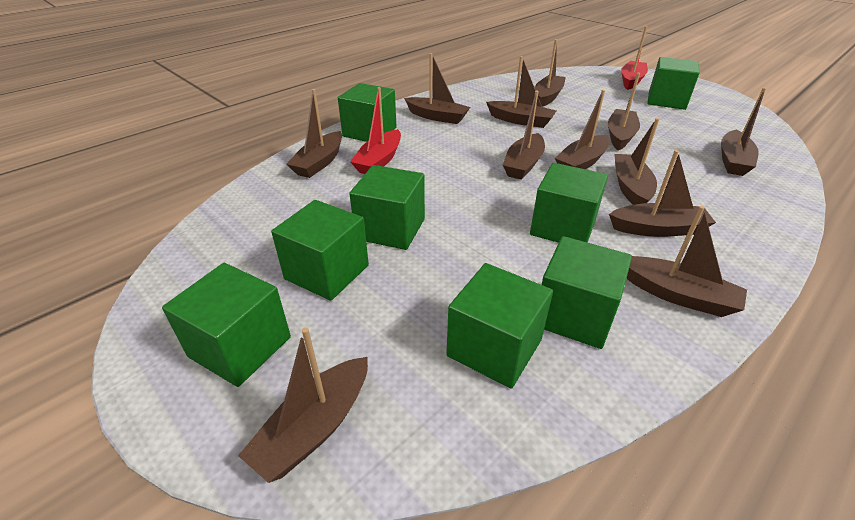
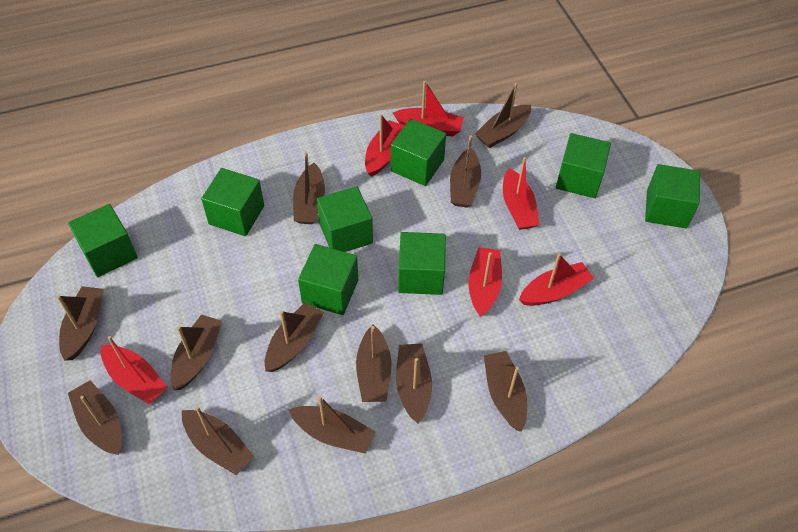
red boat: 2 -> 6

